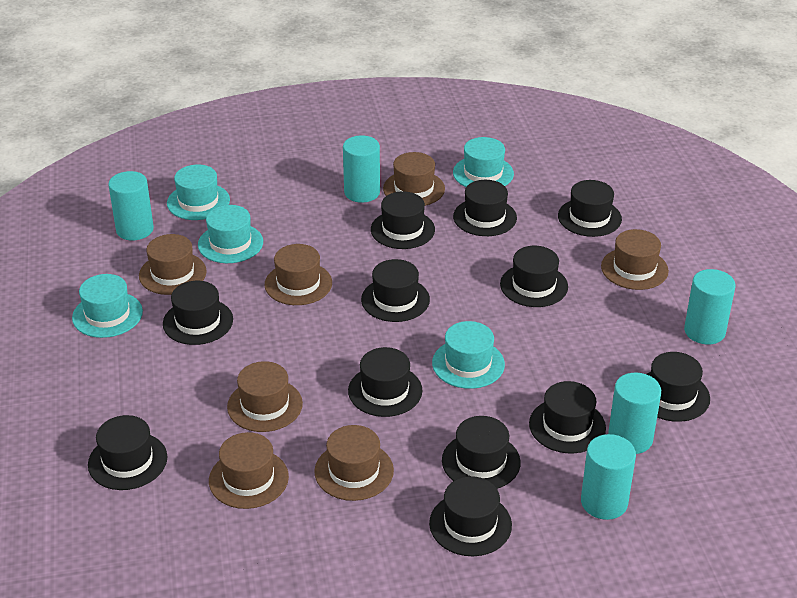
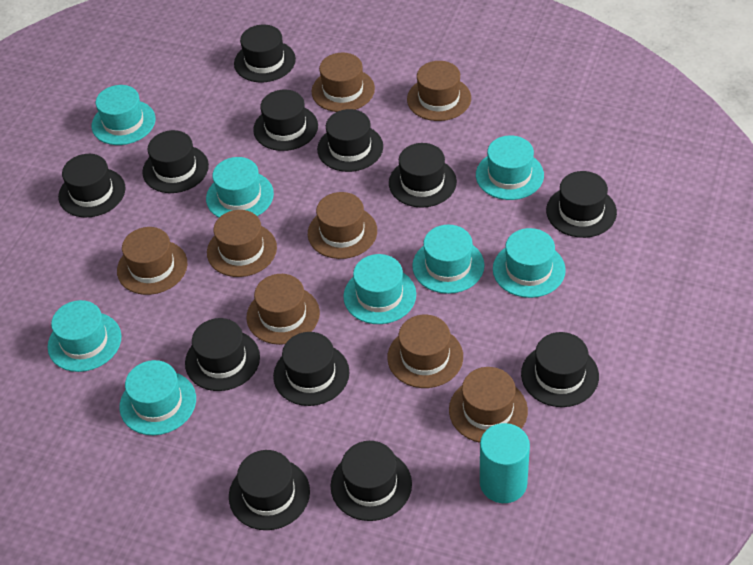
brown hat: 7 -> 8
turquoise cylinder: 5 -> 1
turquoise hat: 5 -> 8

